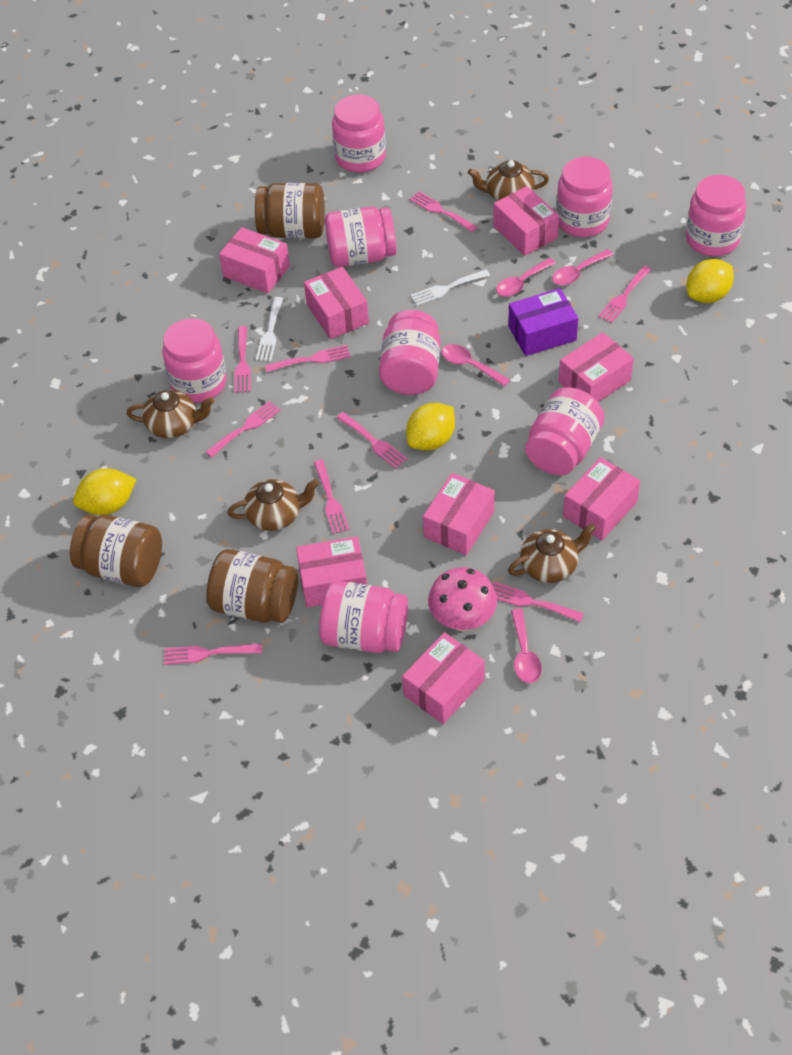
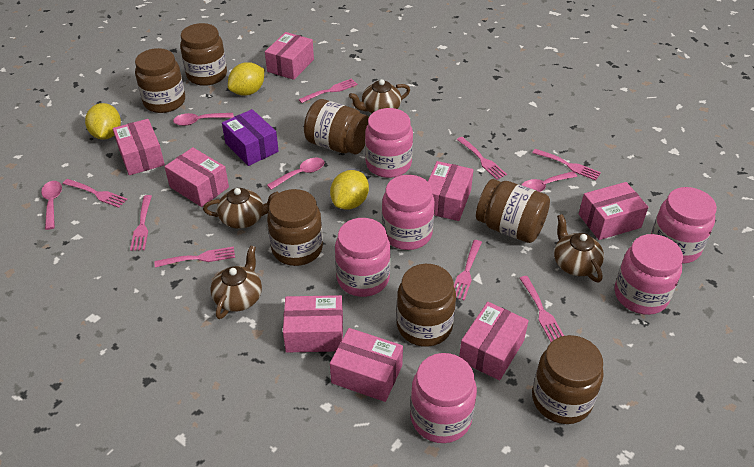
brown jar: 3 -> 7
pink fork: 9 -> 8
pink jar: 8 -> 6
pink mushroom: 1 -> 0
white fork: 2 -> 0

